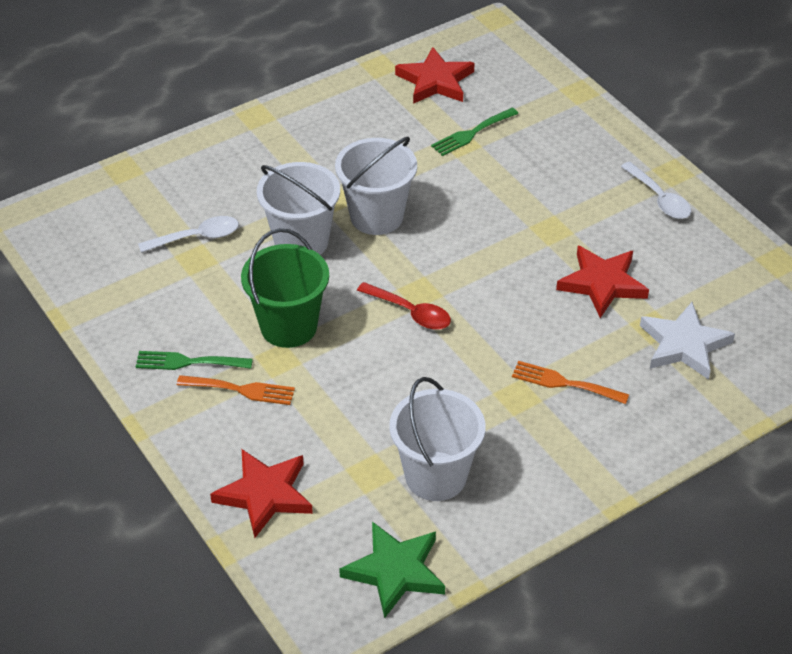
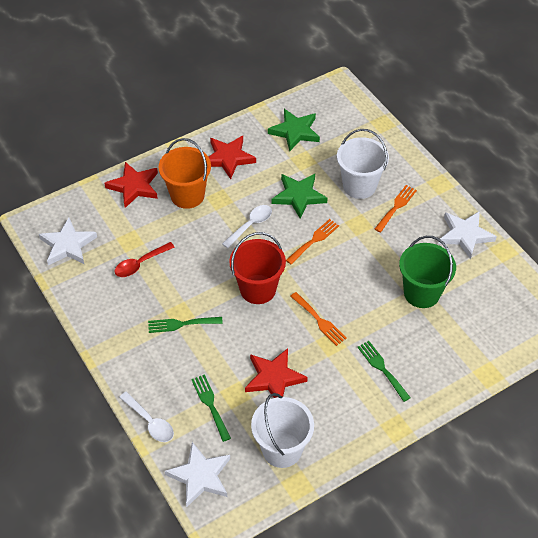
green fork: 2 -> 3
green star: 1 -> 2
orange bucket: 0 -> 1
orange fork: 2 -> 3
red bucket: 0 -> 1
white bucket: 3 -> 2
white star: 1 -> 3

